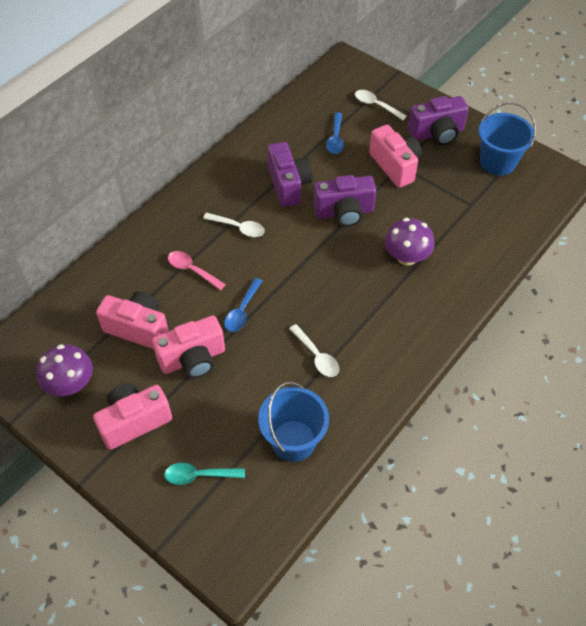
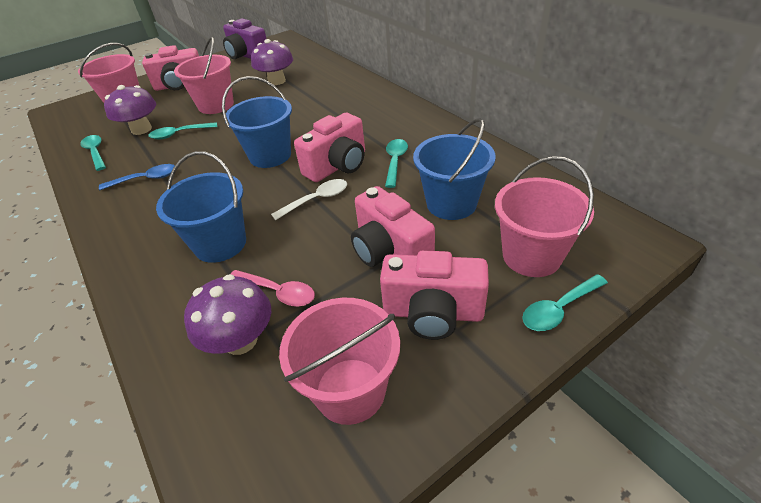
blue bucket: 2 -> 3
blue spoon: 2 -> 1
pink bucket: 0 -> 4
purple camera: 3 -> 1
purple mushroom: 2 -> 3
turquoise spoon: 1 -> 4
white spoon: 3 -> 1

